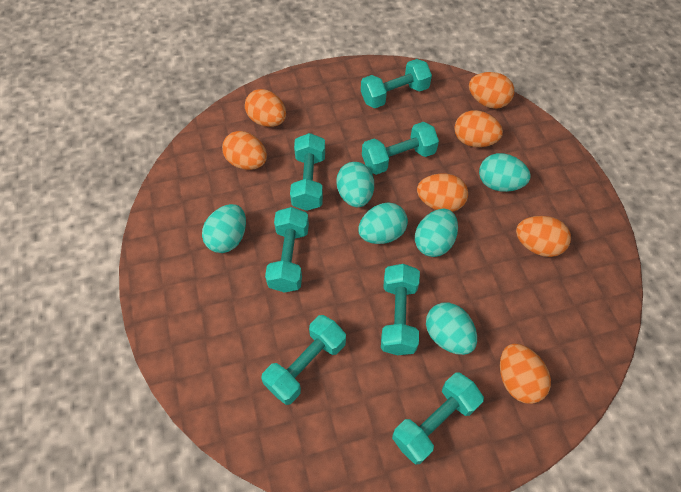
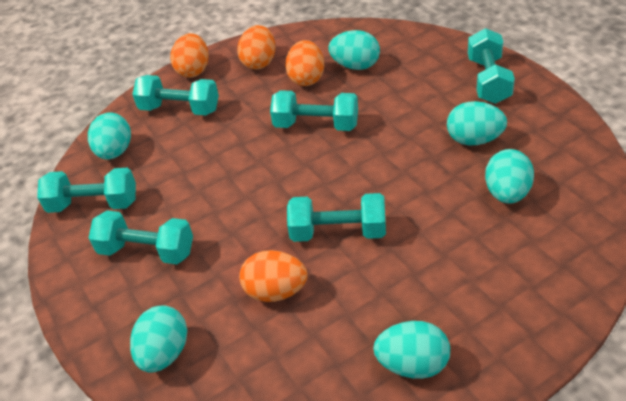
orange egg: 7 -> 4
turquoise dumbbell: 7 -> 6

